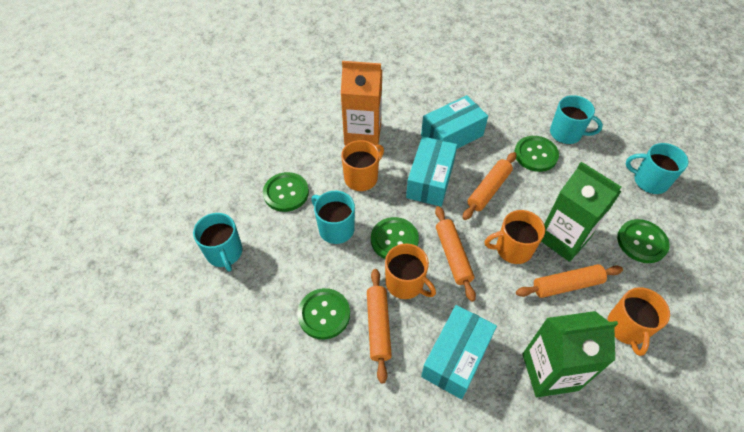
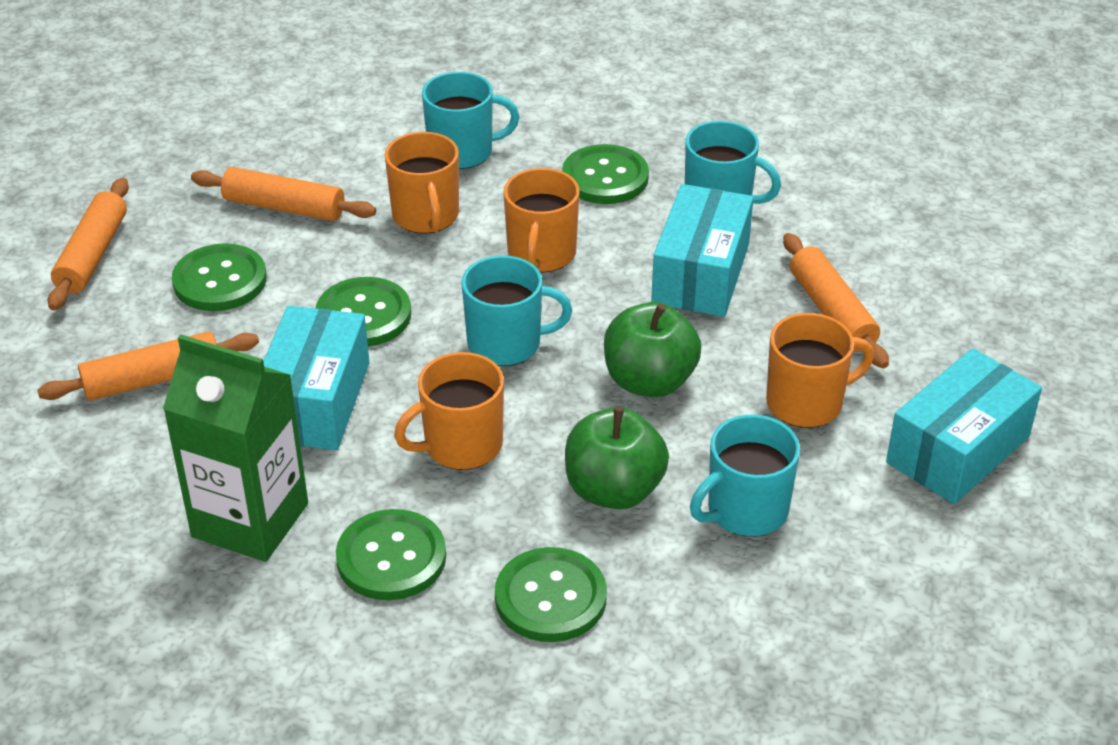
green apple: 0 -> 2
green carton: 2 -> 1
orange carton: 1 -> 0

